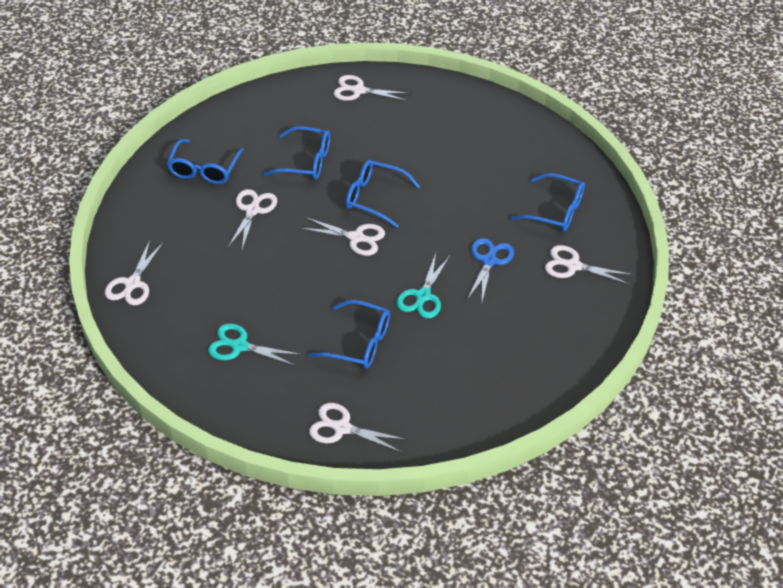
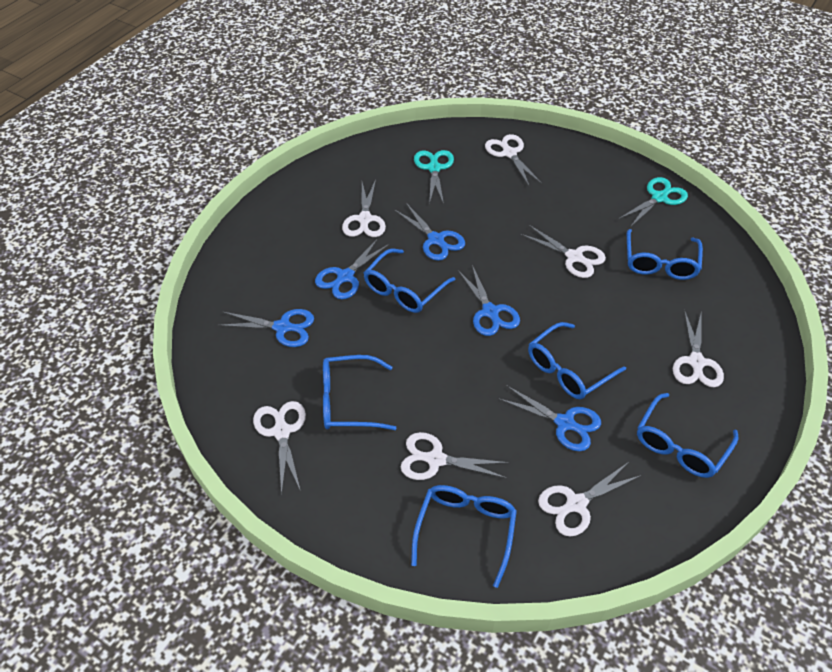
blue glasses: 5 -> 6
blue scissors: 1 -> 5
white scissors: 6 -> 7

